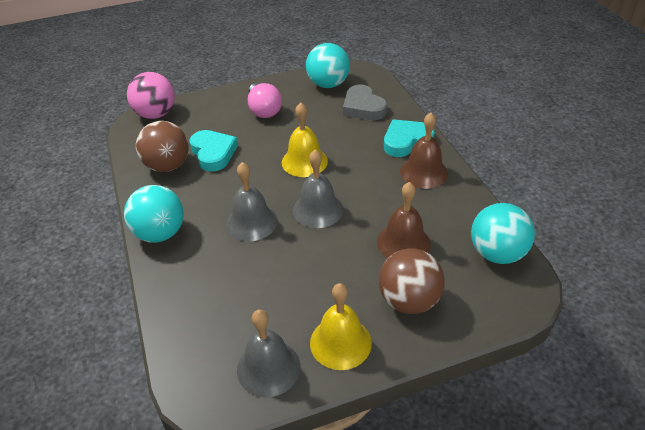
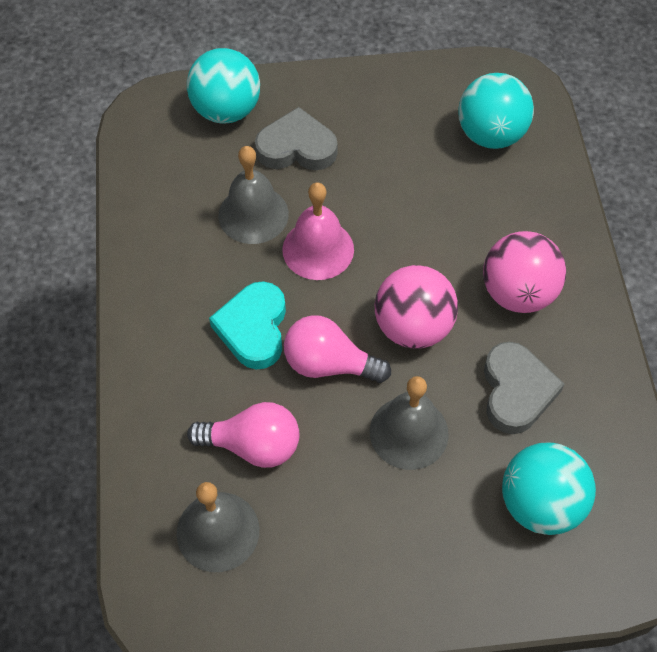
brown ball: 2 -> 0
brown bell: 2 -> 0
grey heart: 1 -> 2
pink ball: 1 -> 2
pink bell: 0 -> 1
pink light bulb: 1 -> 2
turquoise heart: 2 -> 1
yellow bell: 2 -> 0

